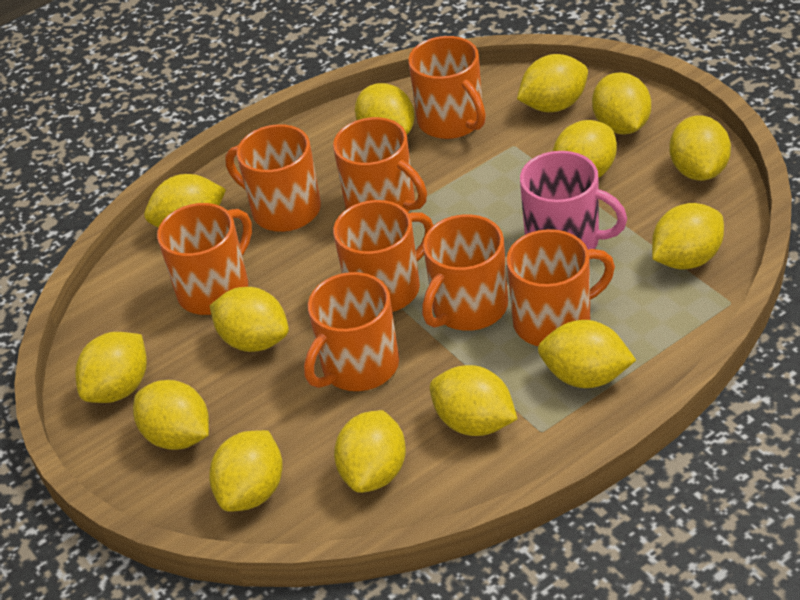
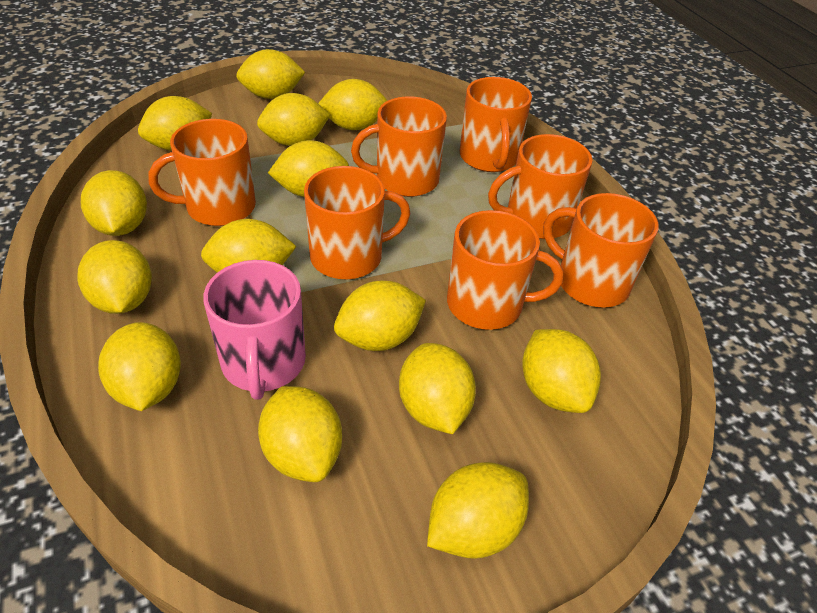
orange mug: 8 -> 7

